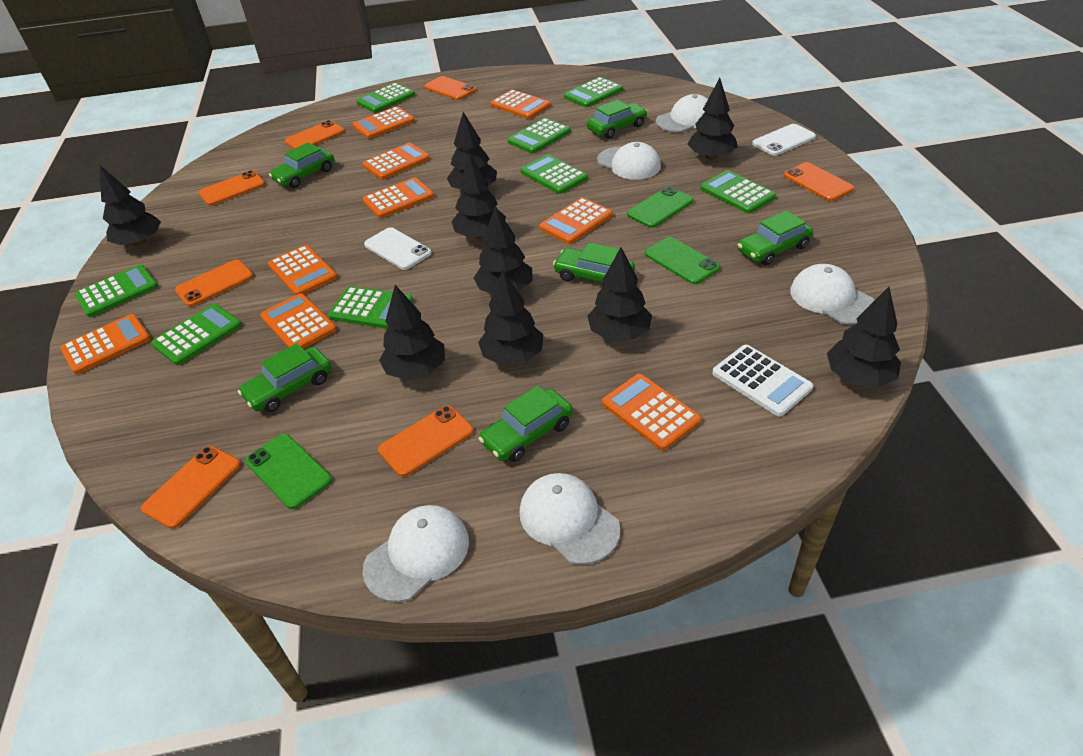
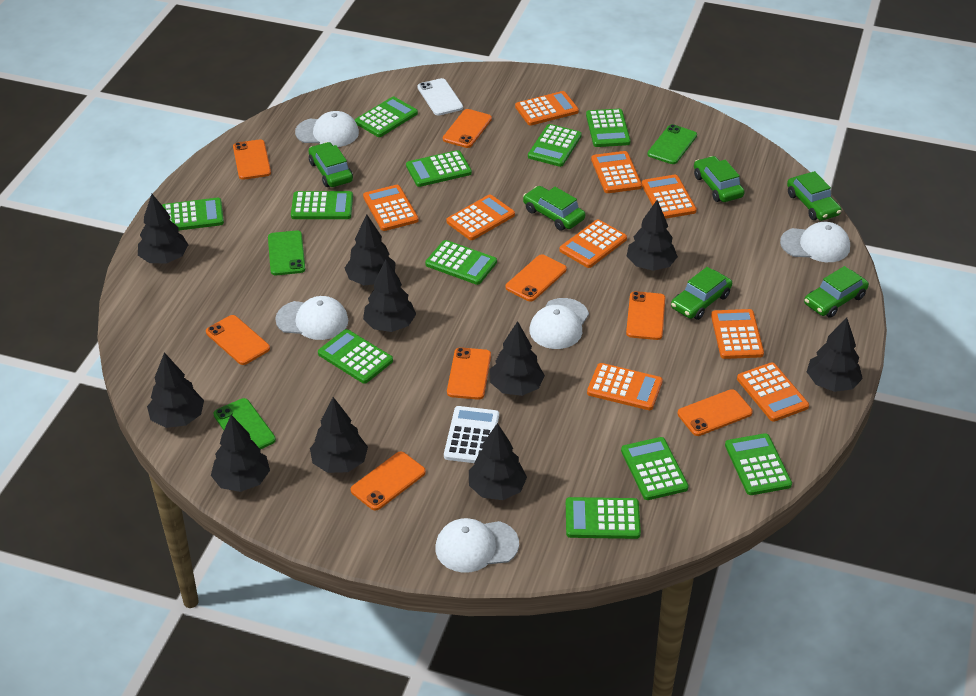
black tree: 9 -> 10
green calculator: 8 -> 11
orange phone: 7 -> 8
white phone: 2 -> 1

